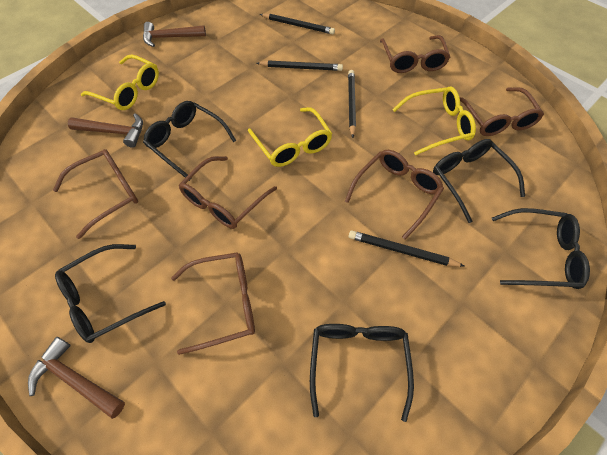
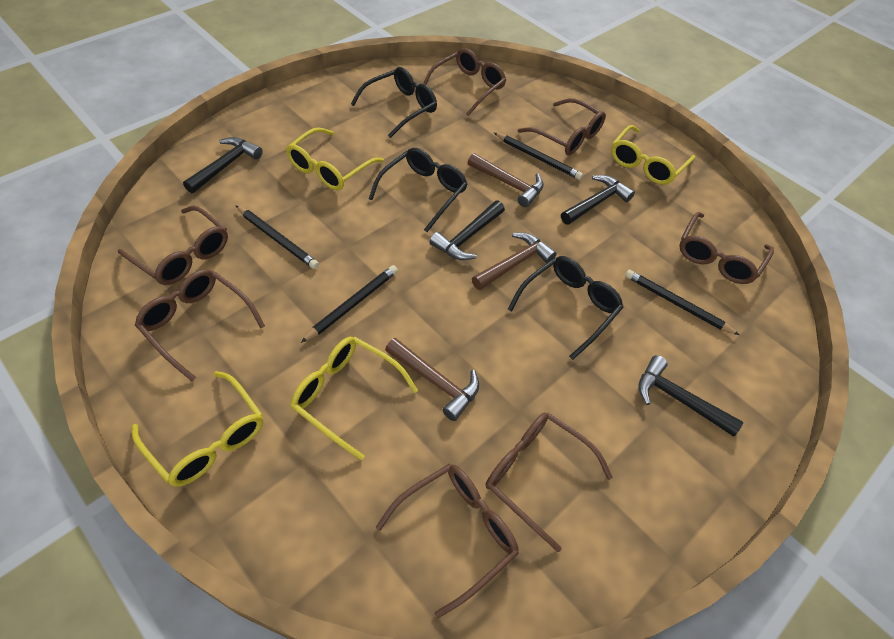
black glasses: 5 -> 3
black hammer: 0 -> 4
brown glasses: 6 -> 7
yellow glasses: 3 -> 4

